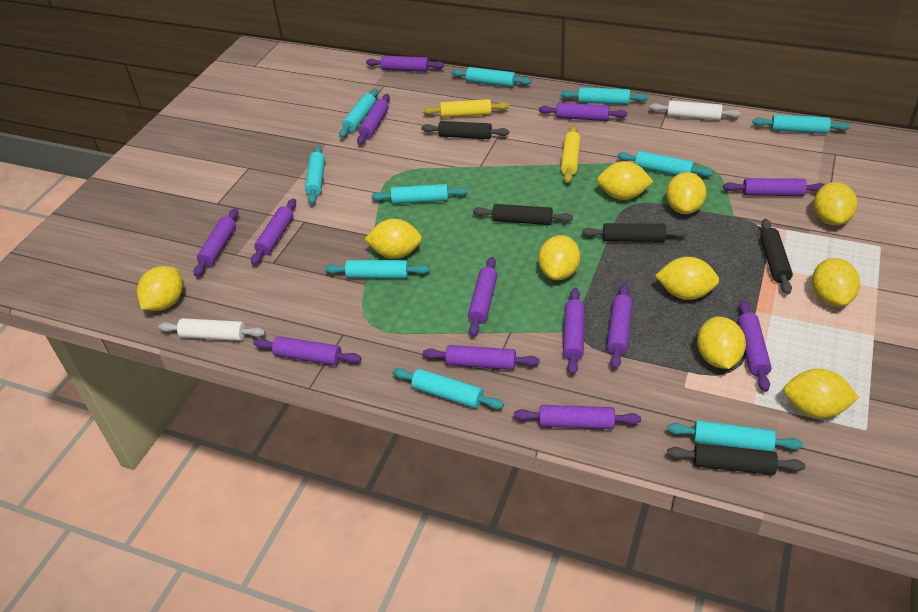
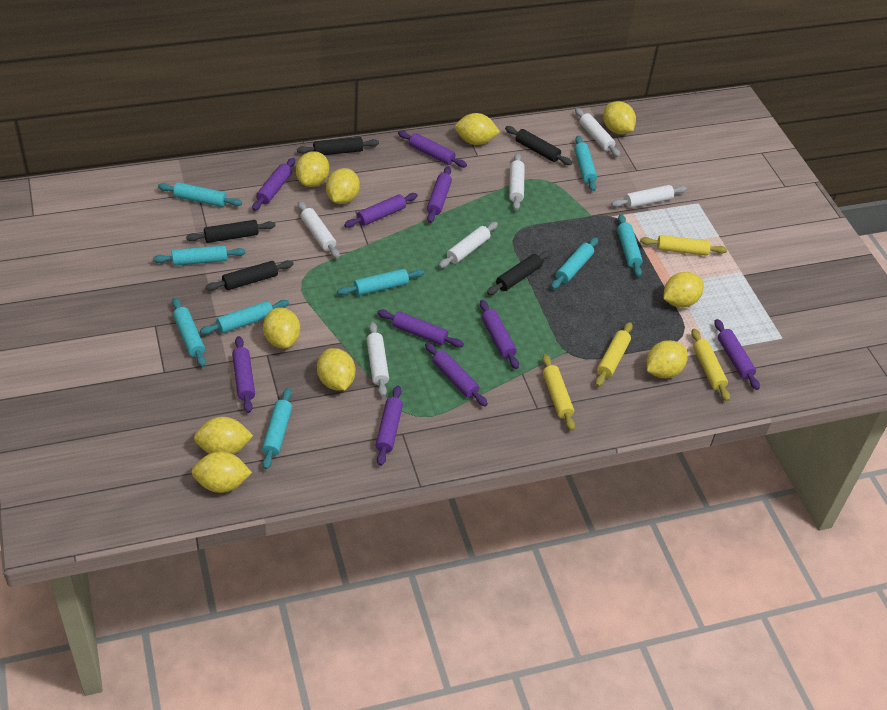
purple rolling pin: 13 -> 10
turquoise rolling pin: 10 -> 9
white rolling pin: 2 -> 6
yellow rolling pin: 2 -> 4

